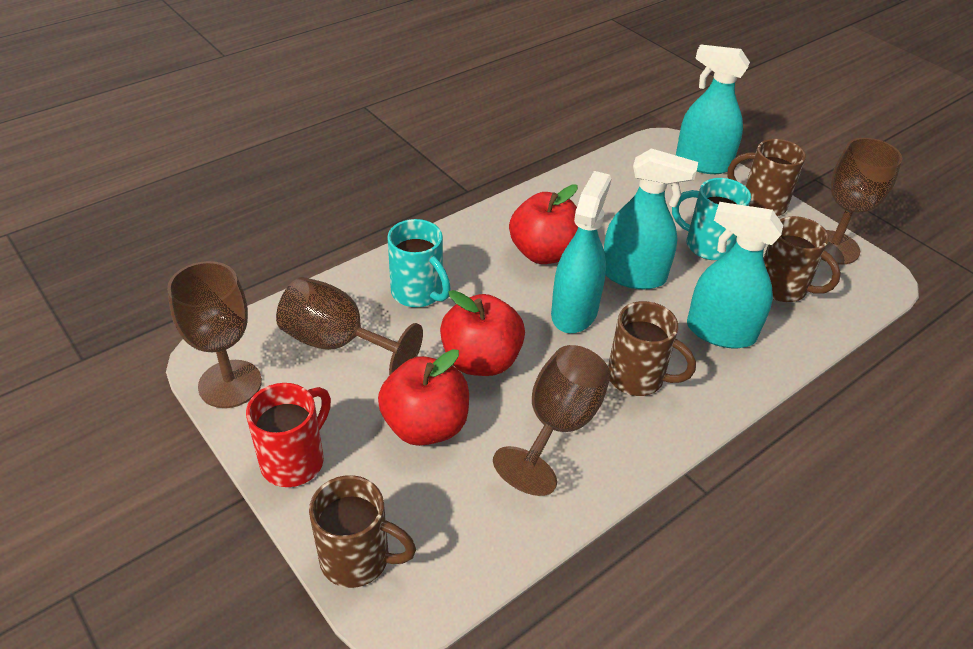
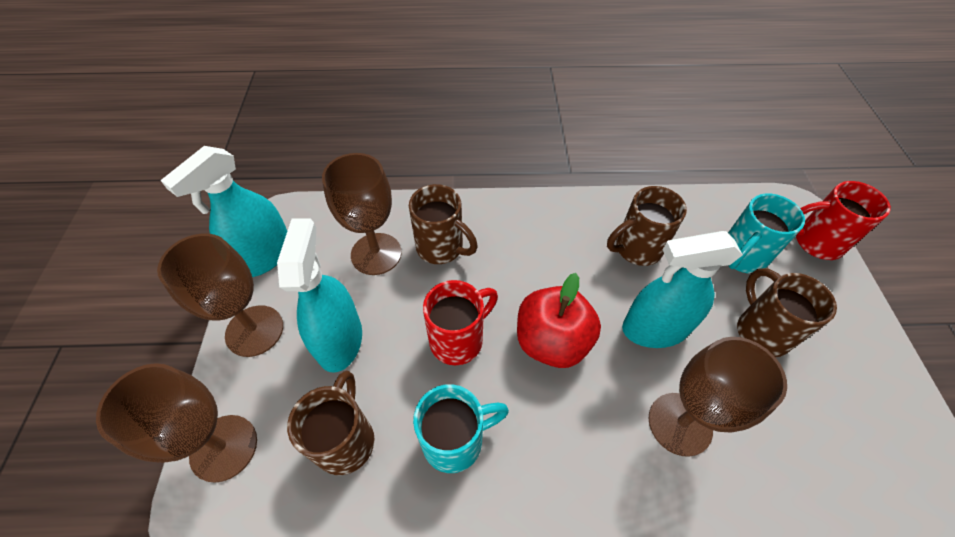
red apple: 3 -> 1
red mug: 1 -> 2
turquoise spray bottle: 4 -> 3

